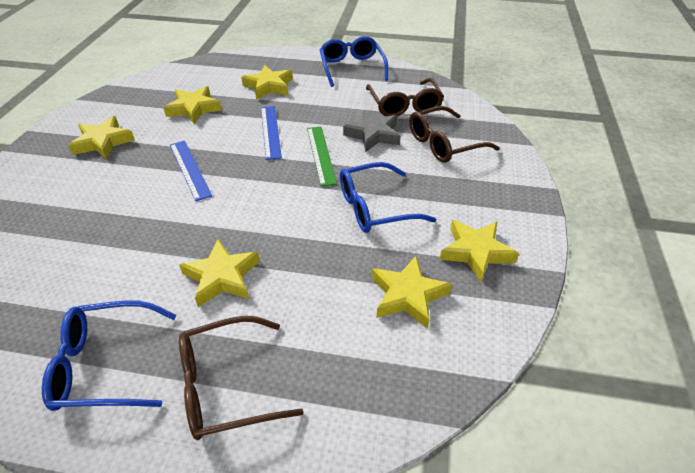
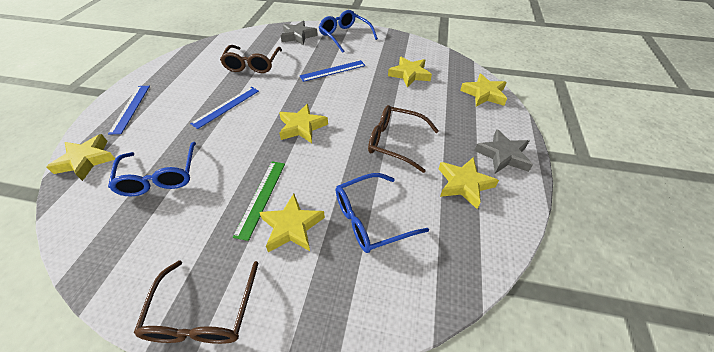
blue ruler: 2 -> 3
grey star: 1 -> 2

